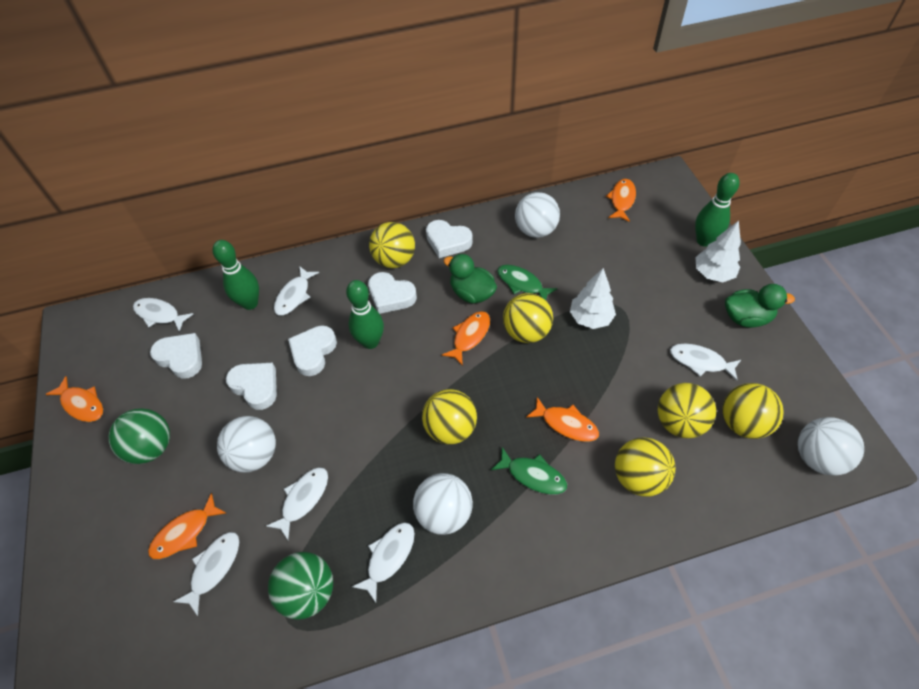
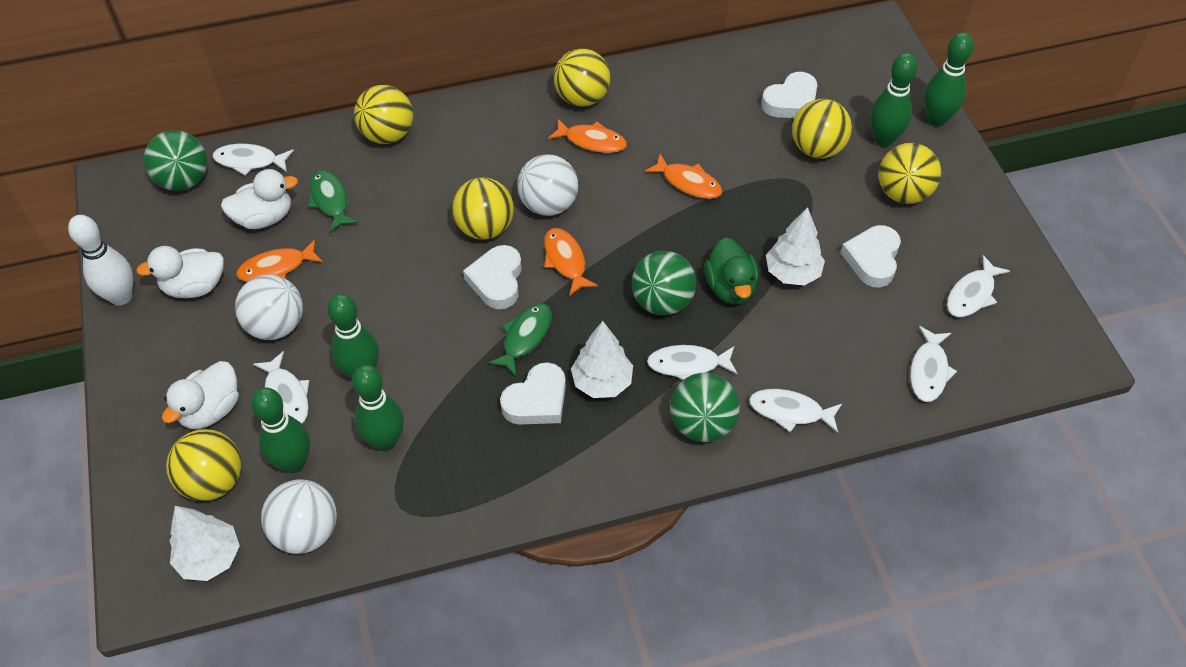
green ball: 2 -> 3
green bowling pin: 3 -> 5
green duck: 2 -> 1
orange fish: 5 -> 4
white ball: 4 -> 3
white bowling pin: 0 -> 1
white duck: 0 -> 3
white heart: 5 -> 4
white tree: 2 -> 3

